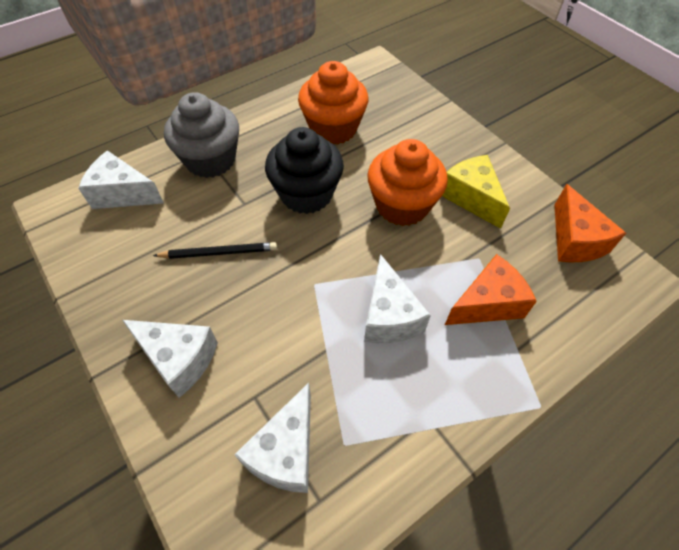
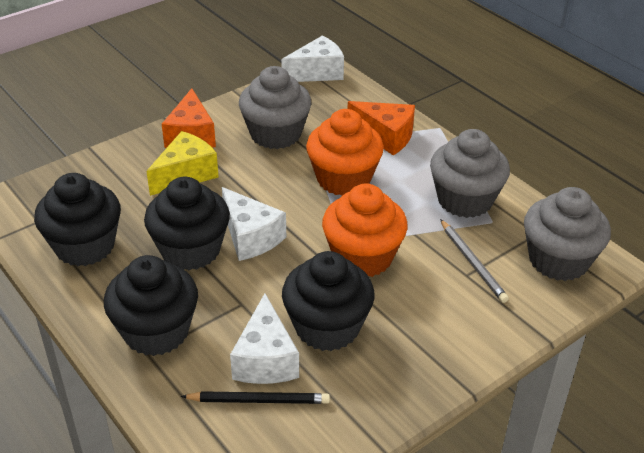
black cupcake: 1 -> 4
grey cupcake: 1 -> 3
grey pencil: 0 -> 1
white cheese: 4 -> 3

